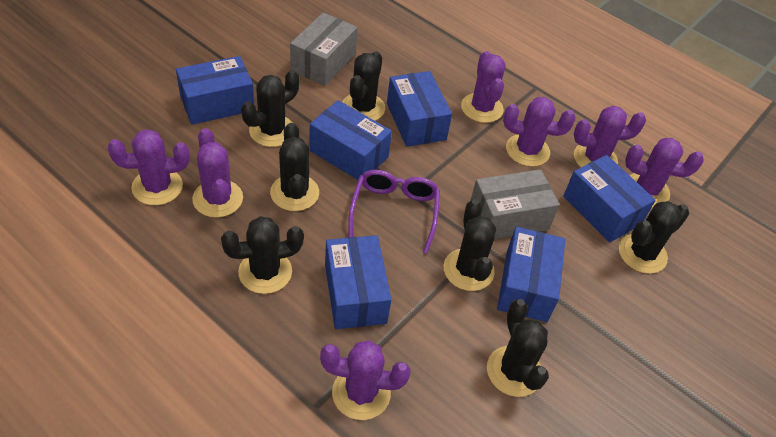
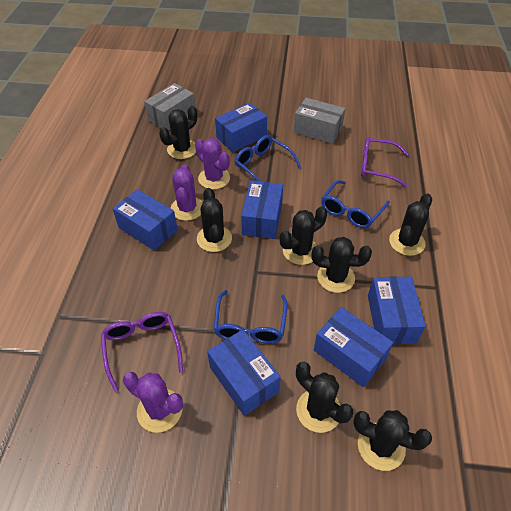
blue glasses: 0 -> 3
purple cactus: 7 -> 3
purple glasses: 1 -> 2

